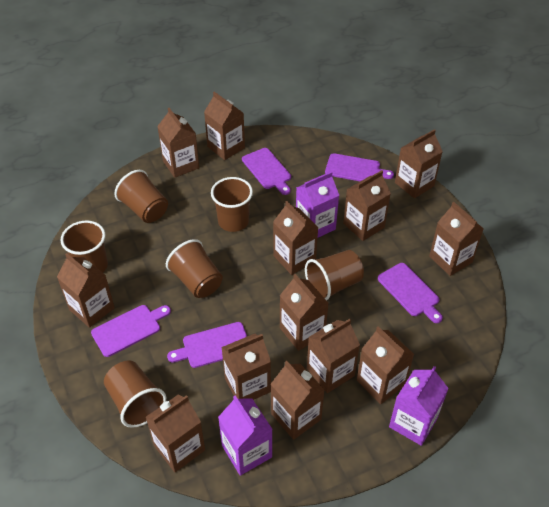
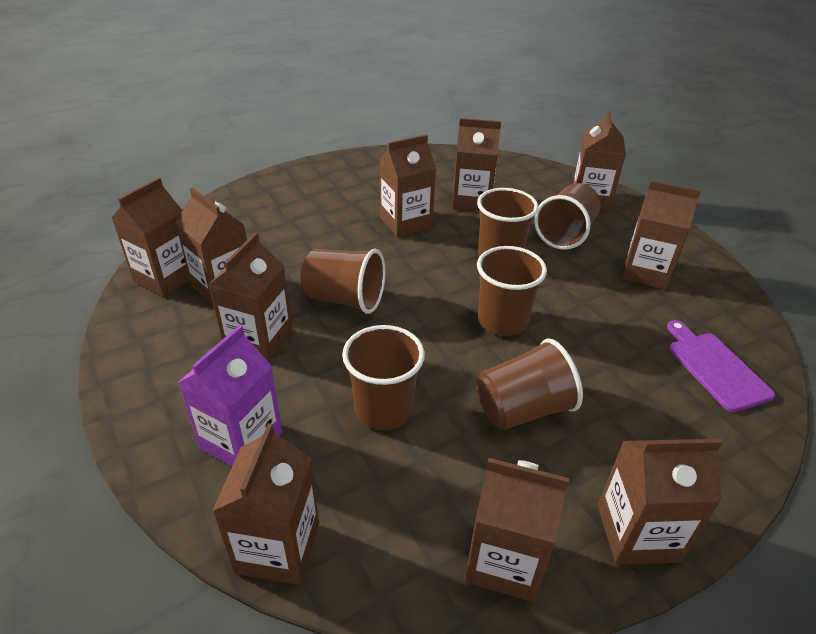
brown carton: 13 -> 10
purple carton: 3 -> 1
purple cutting board: 5 -> 1

